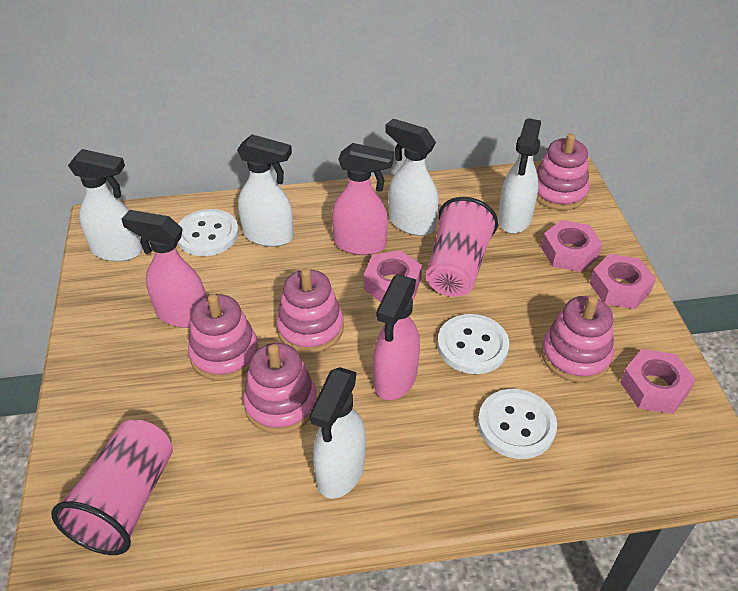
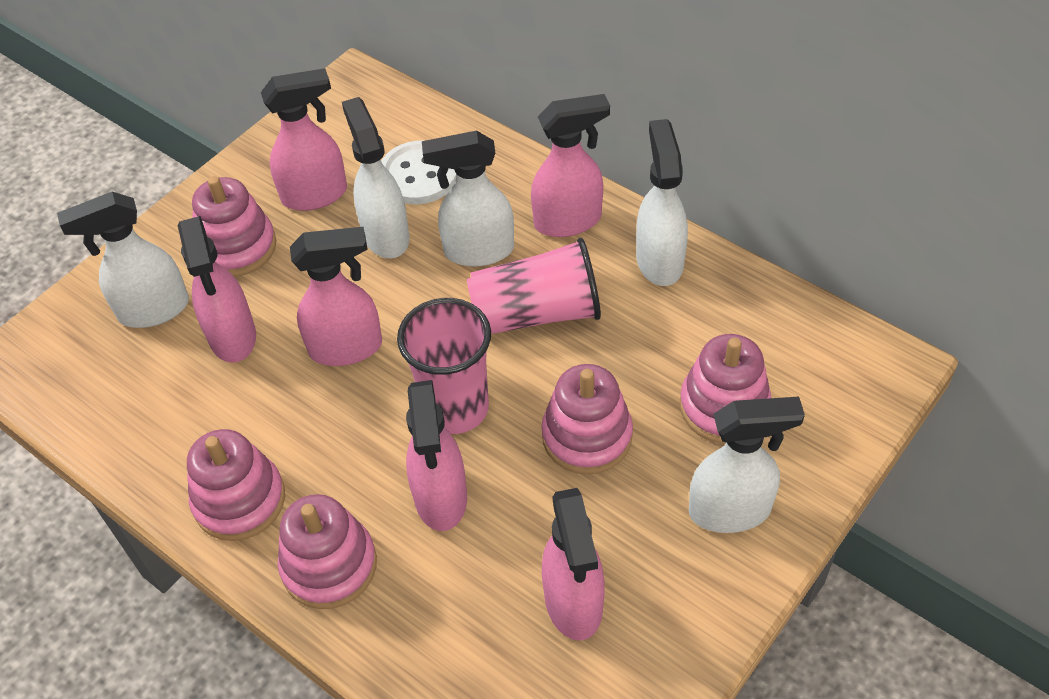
pink nut: 4 -> 0
pink spray bottle: 3 -> 6
white button: 3 -> 1

